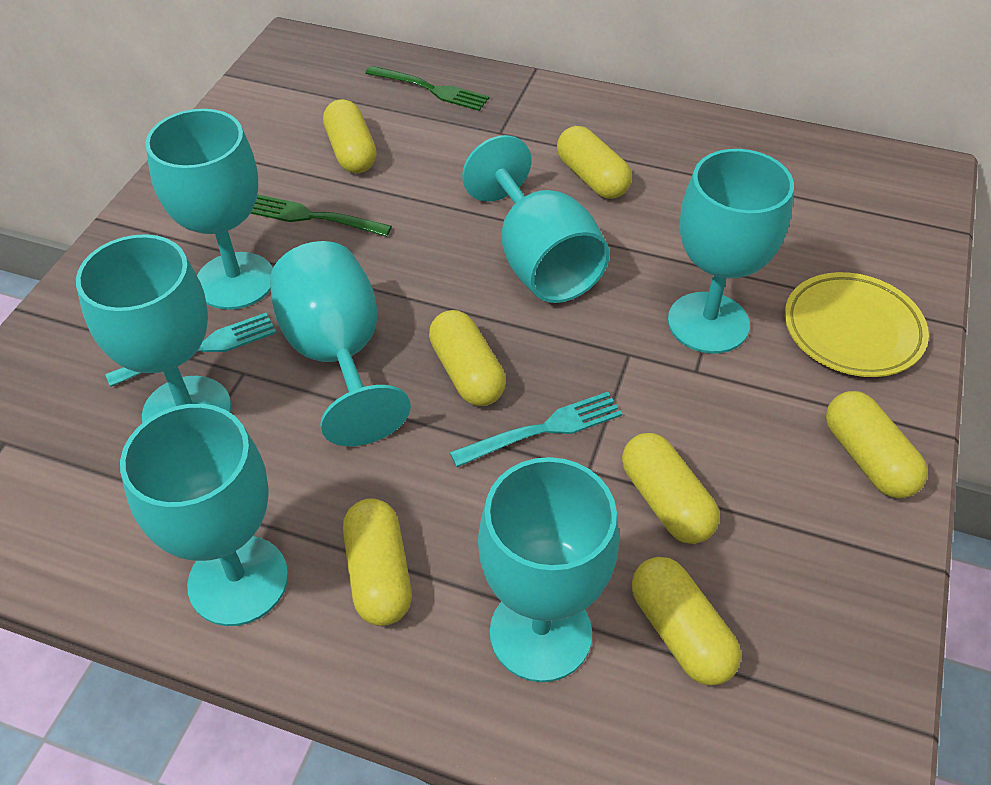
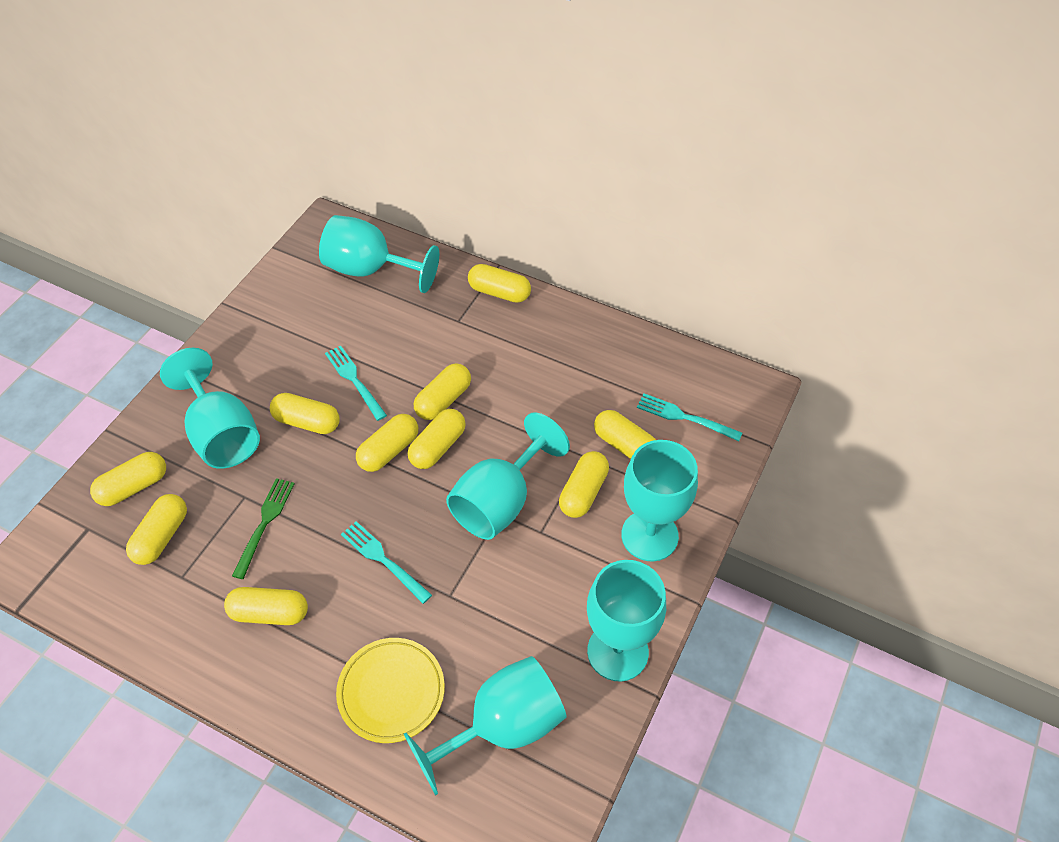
green fork: 2 -> 1
turquoise fork: 2 -> 3
turquoise goblet: 7 -> 6
yellow capsule: 7 -> 10

